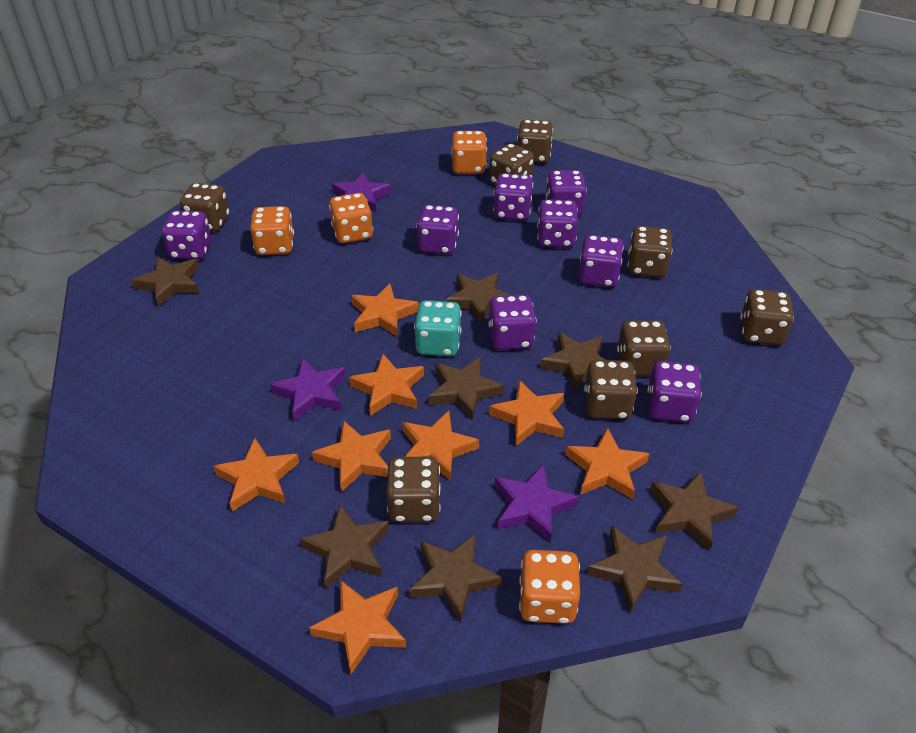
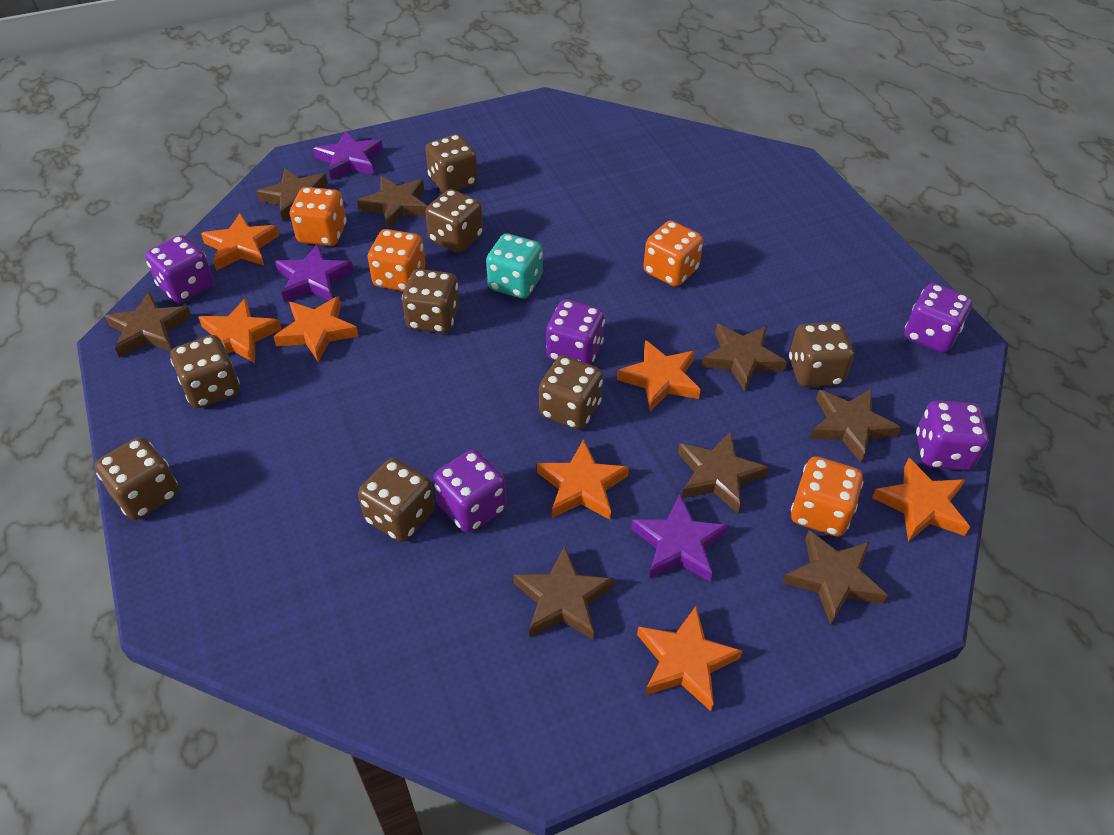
orange star: 8 -> 7
purple dice: 8 -> 5

